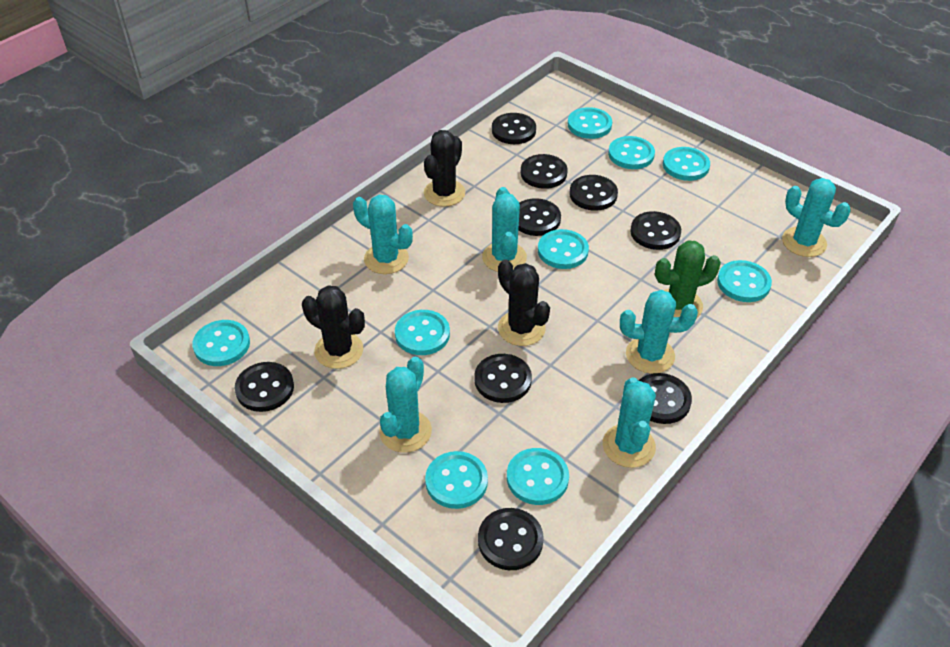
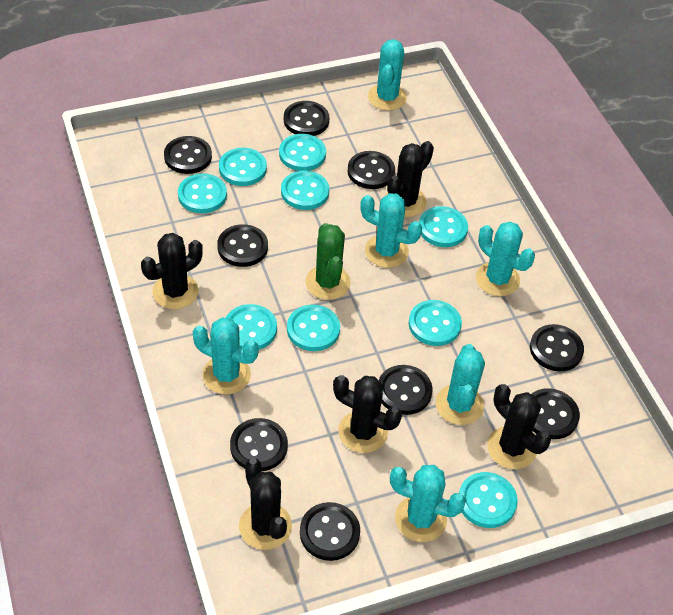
black cactus: 3 -> 5

